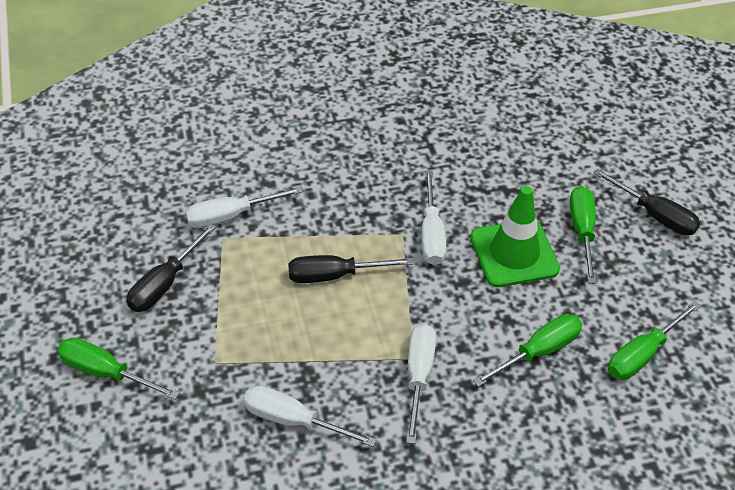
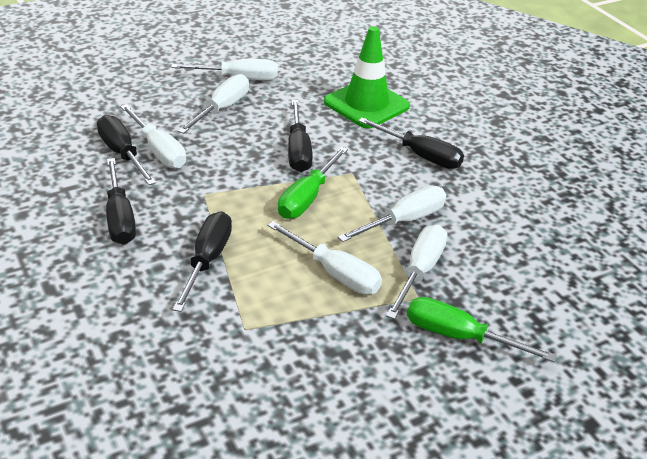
black screwdriver: 3 -> 5
green screwdriver: 4 -> 2
white screwdriver: 4 -> 6

